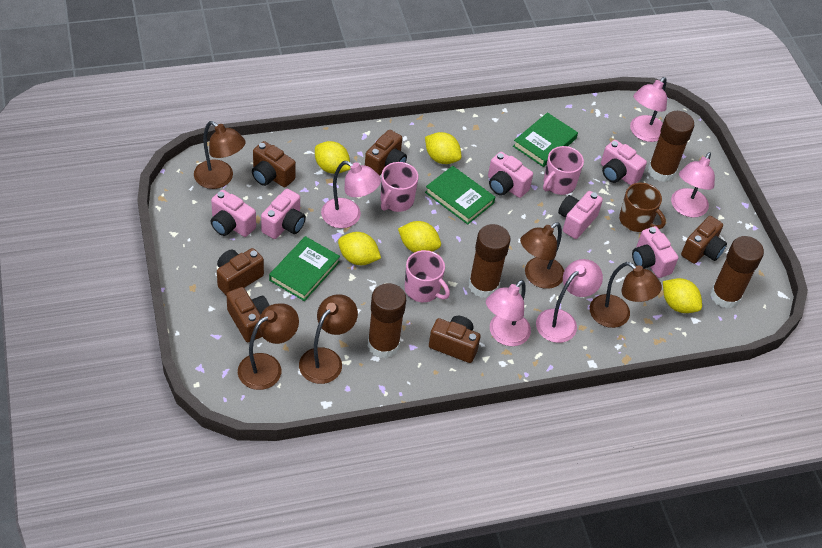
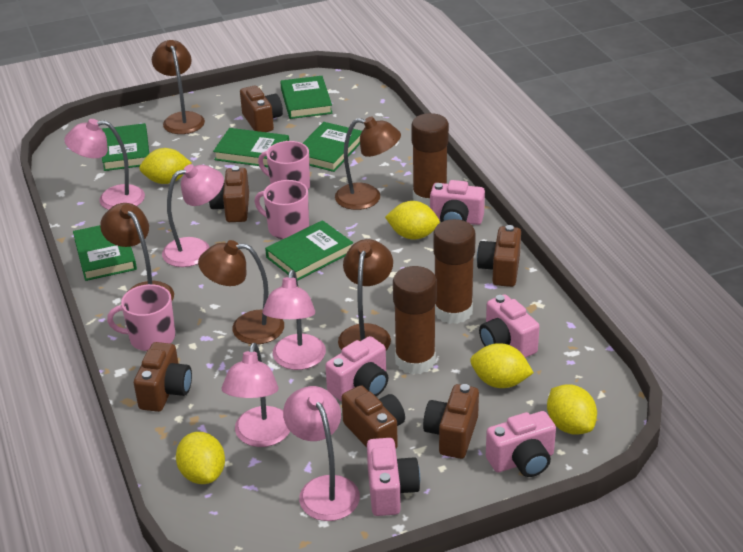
brown glue stick: 4 -> 3
brown mug: 1 -> 0
green book: 3 -> 6
pink camera: 6 -> 5

